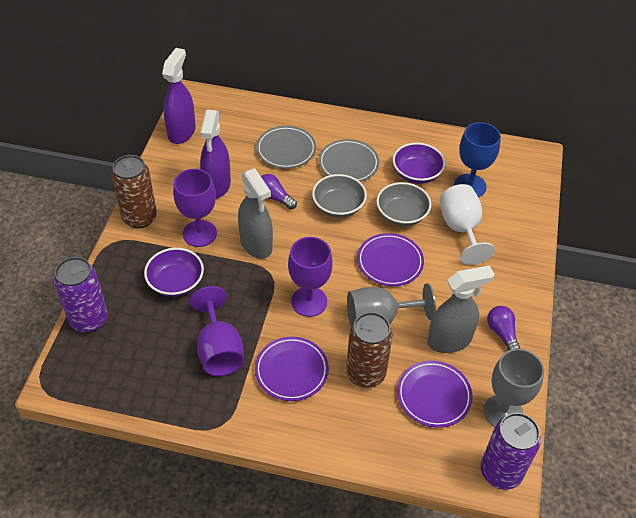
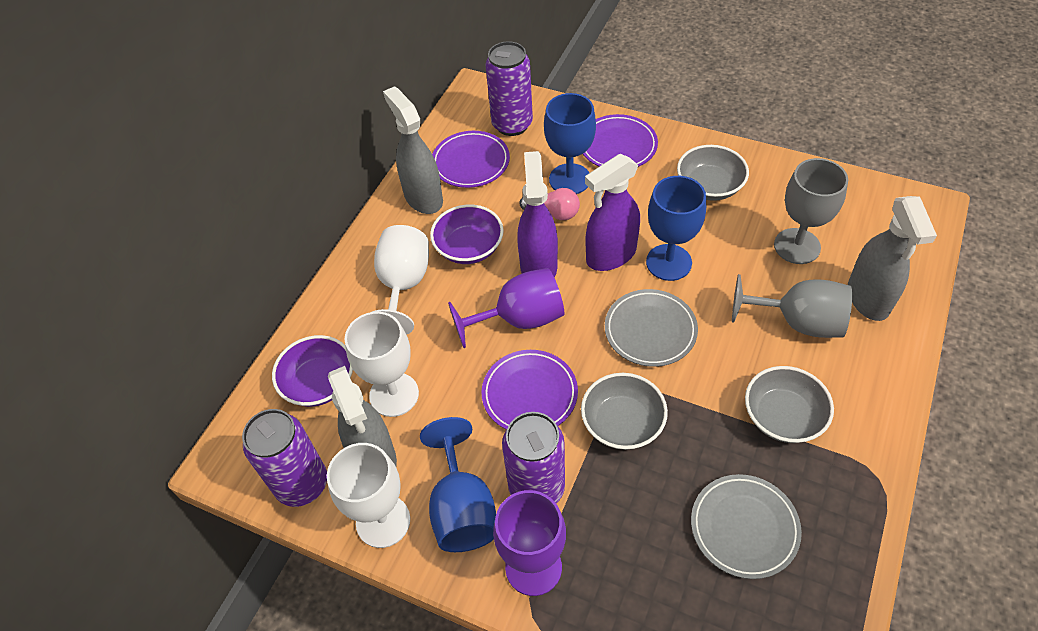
blue goblet: 1 -> 3
brown can: 2 -> 0
grey bowl: 2 -> 3
grey spray bottle: 2 -> 3
pink light bulb: 0 -> 1
purple can: 2 -> 3
purple goblet: 3 -> 2
purple light bulb: 2 -> 0
white goblet: 1 -> 3

